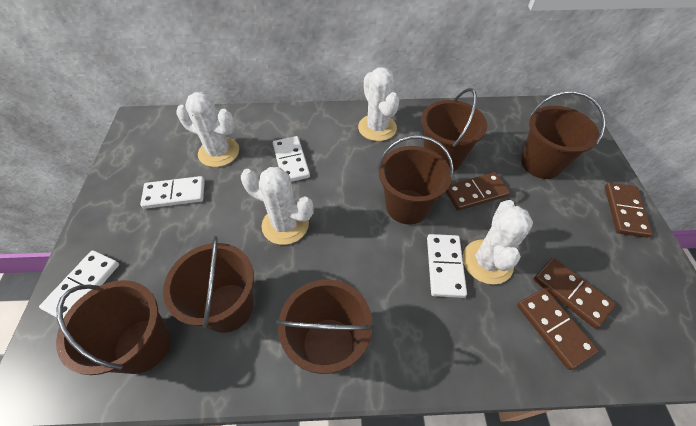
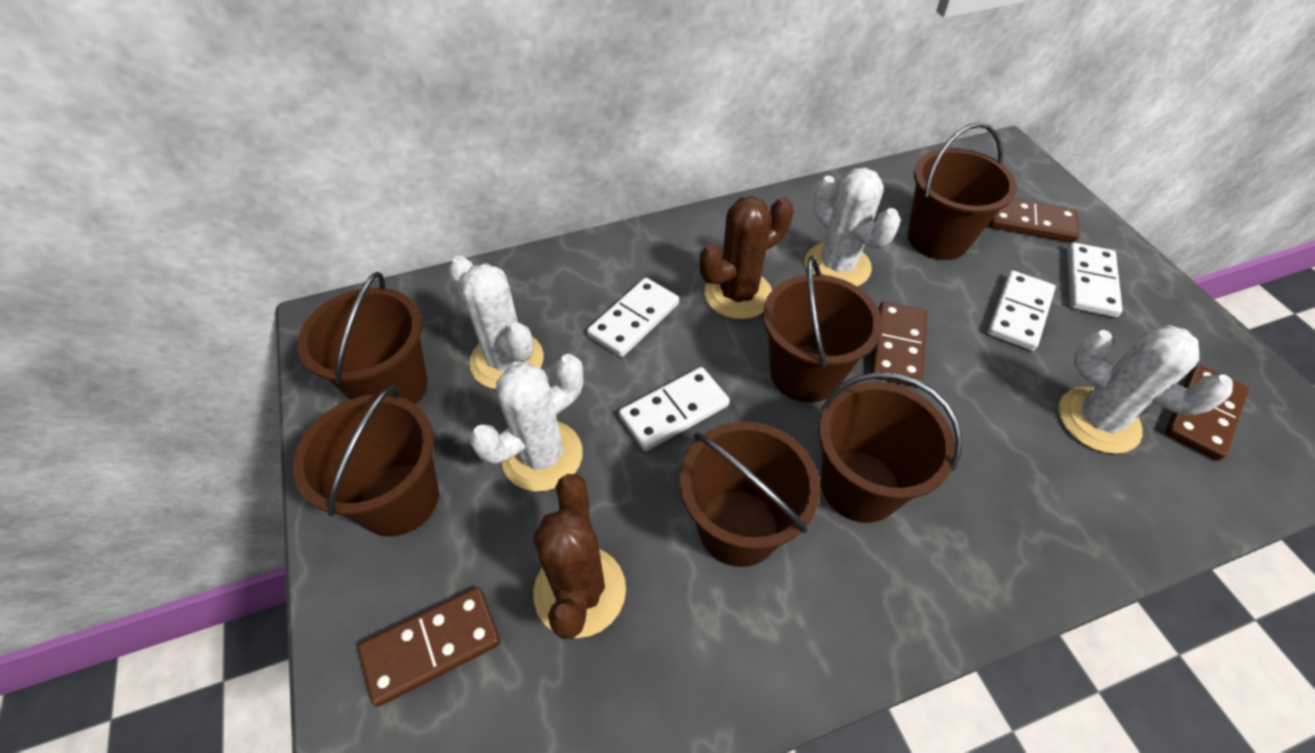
brown cactus: 0 -> 2

